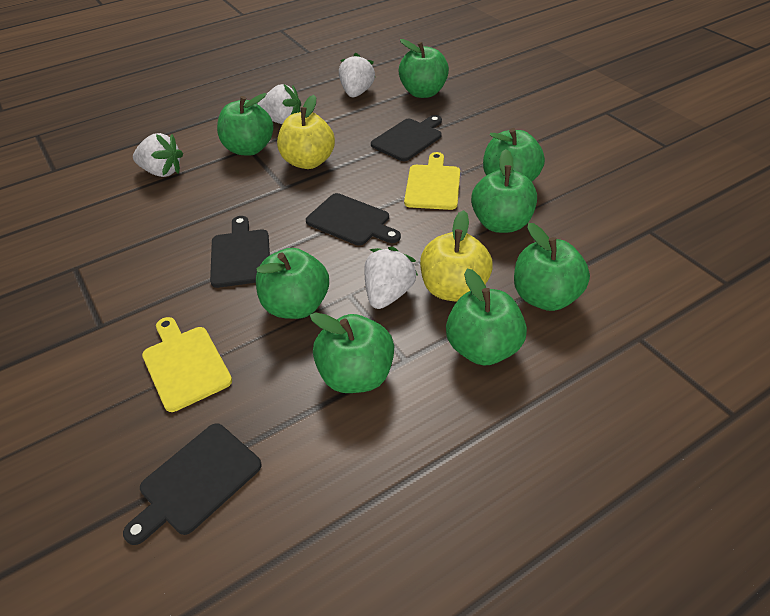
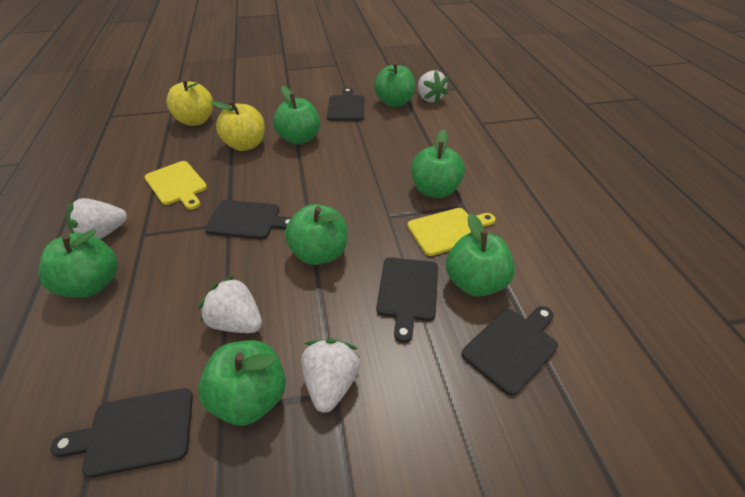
black cutting board: 4 -> 5
green apple: 8 -> 7

